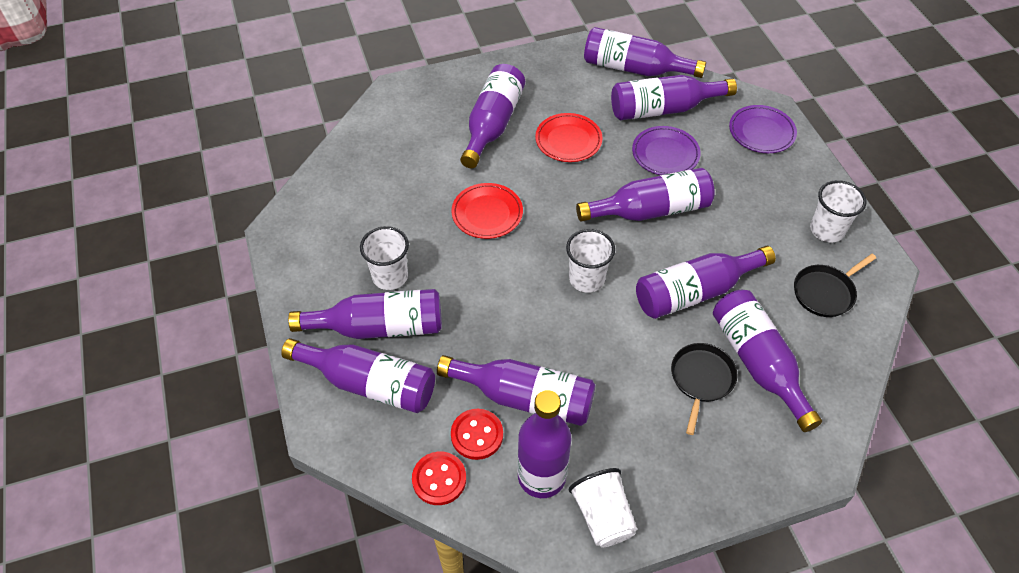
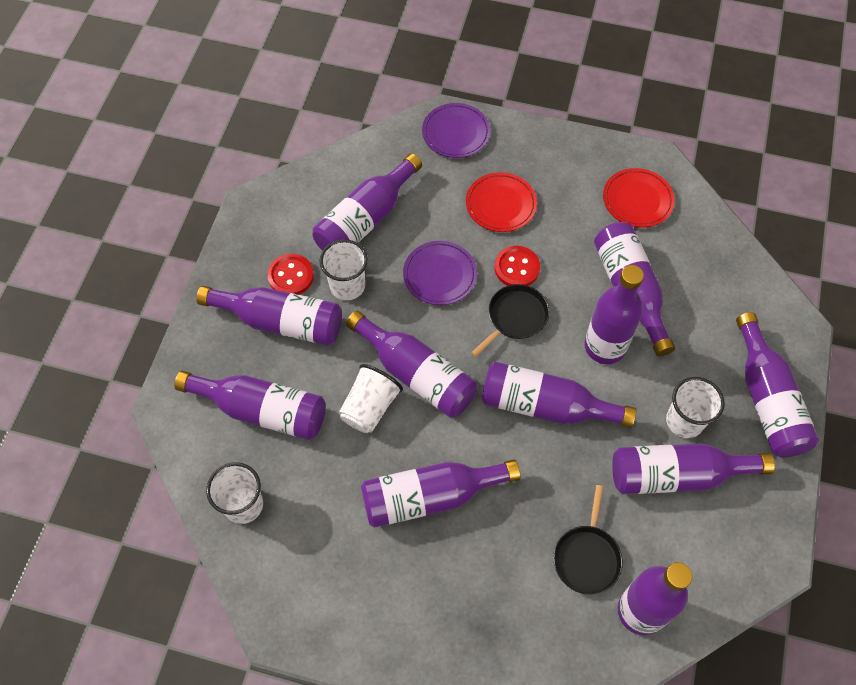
purple bottle: 10 -> 11

